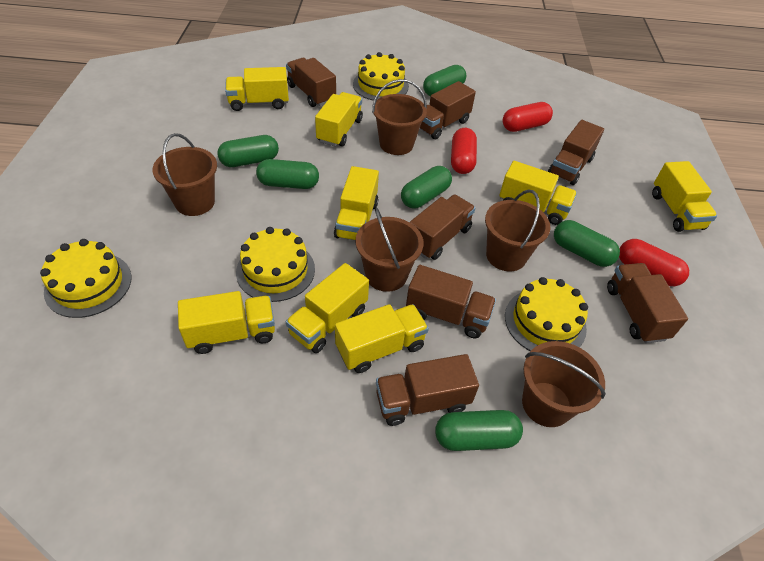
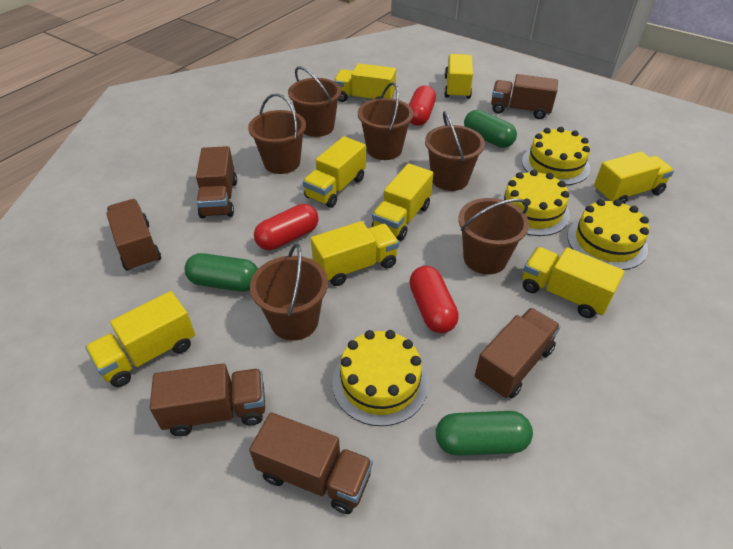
brown bucket: 5 -> 6
brown truck: 7 -> 6
green capsule: 6 -> 3

